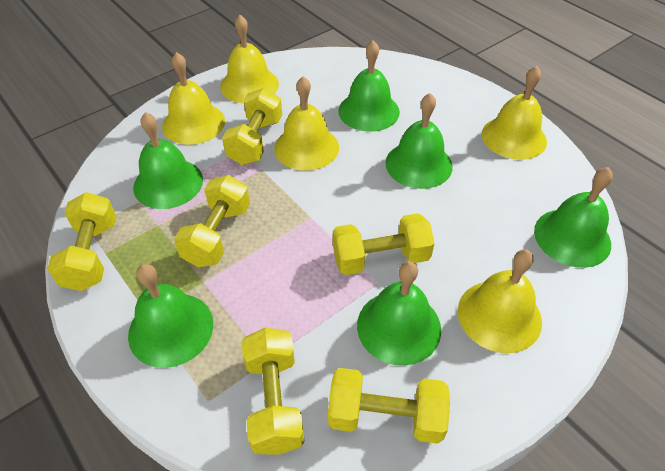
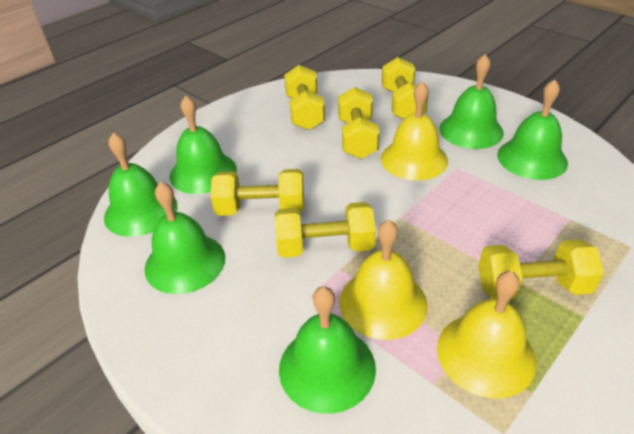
yellow bell: 5 -> 3

